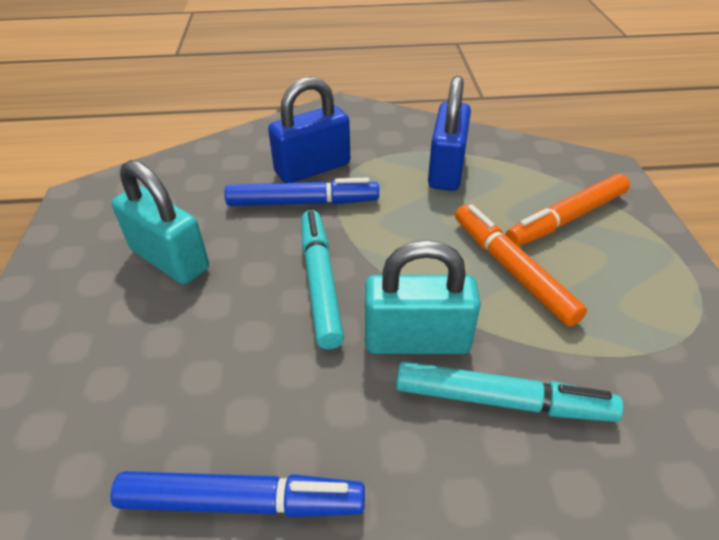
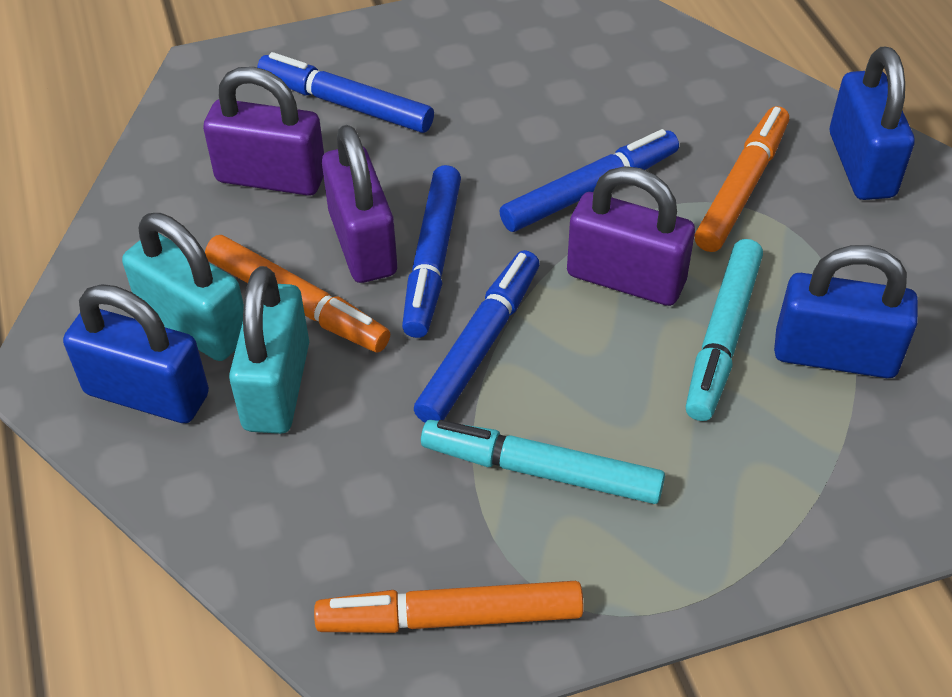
blue marker: 2 -> 4
blue padlock: 2 -> 3
orange marker: 2 -> 3
purple padlock: 0 -> 3

